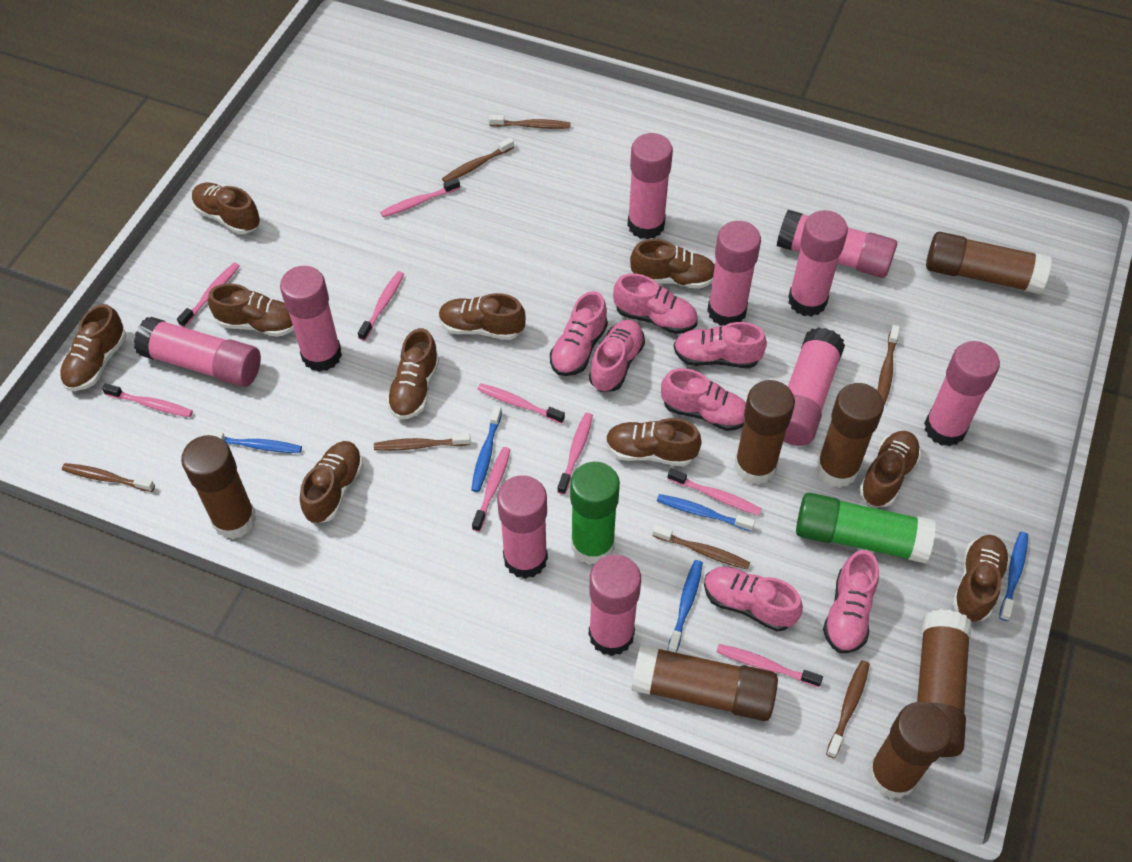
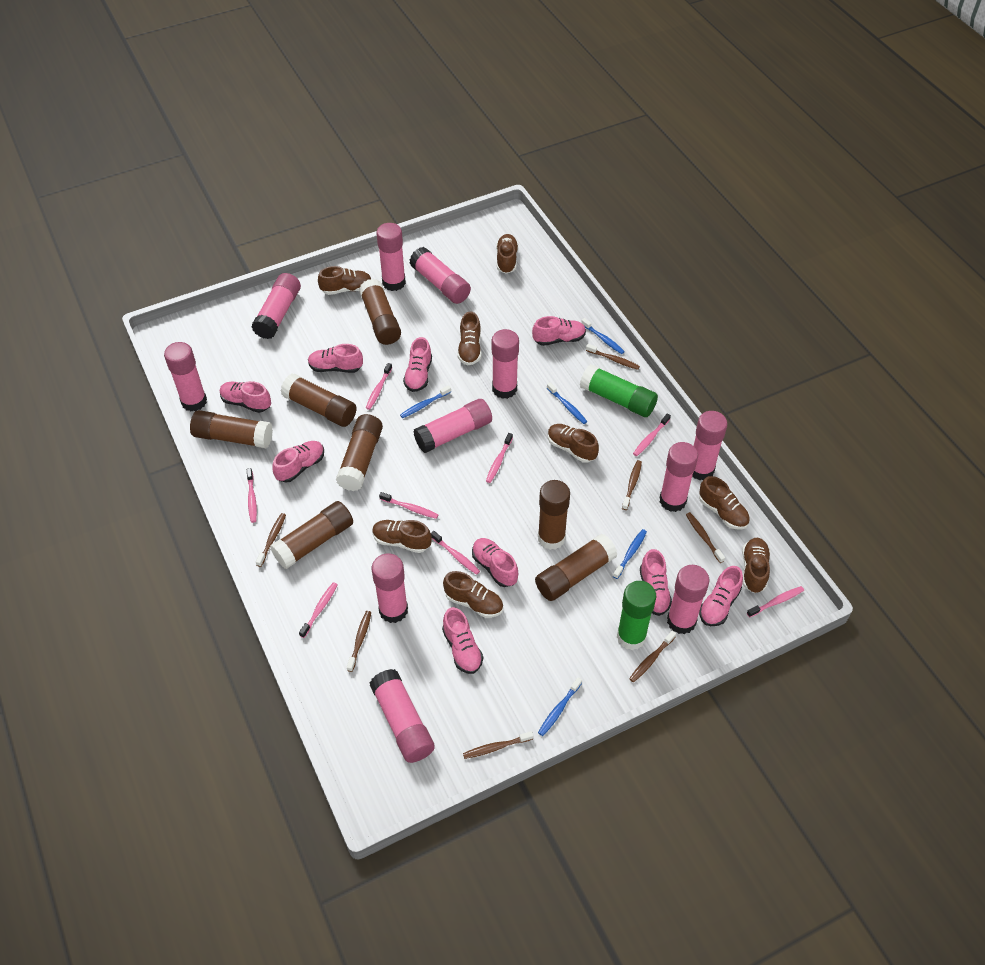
brown shoe: 10 -> 8
pink glue stick: 10 -> 11
pink shoe: 7 -> 9
pink toothbrush: 9 -> 8

